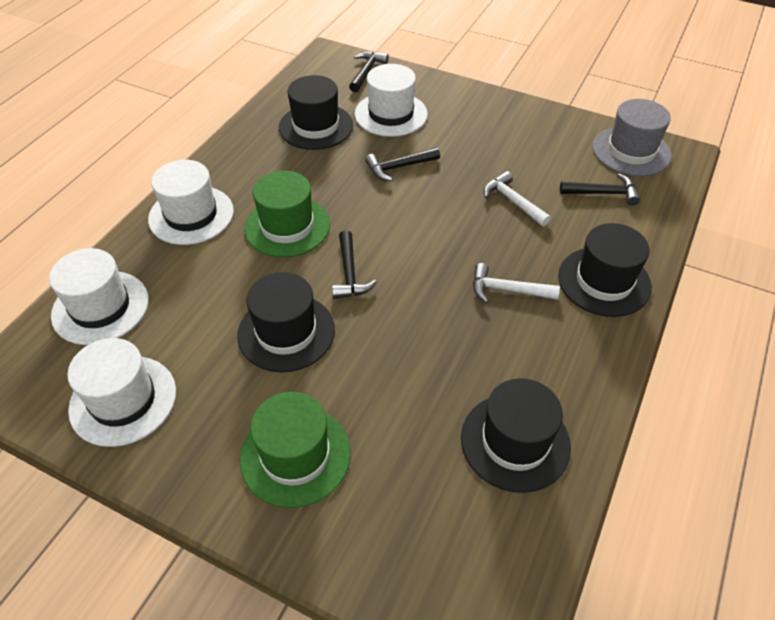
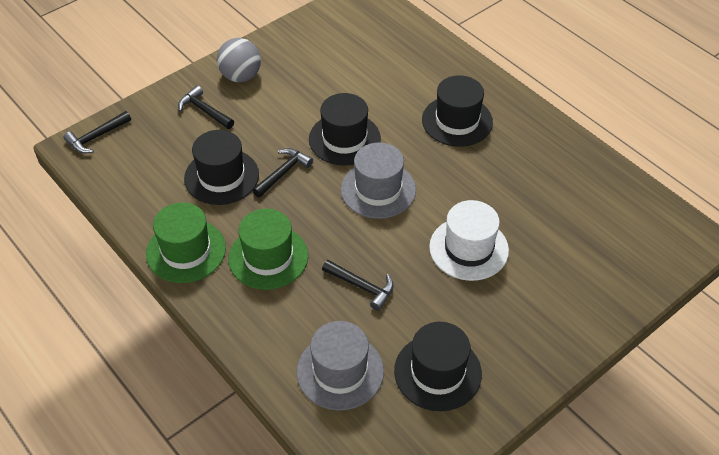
grey ball: 0 -> 1
grey hat: 1 -> 2
white hammer: 2 -> 0
white hat: 4 -> 1

